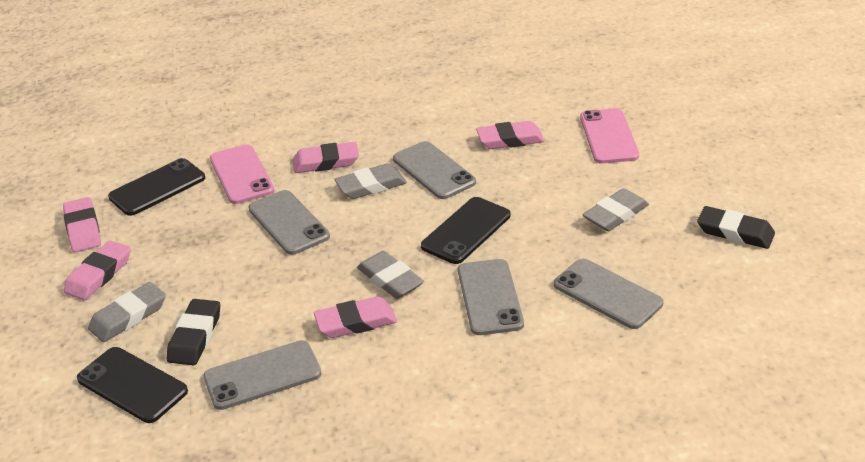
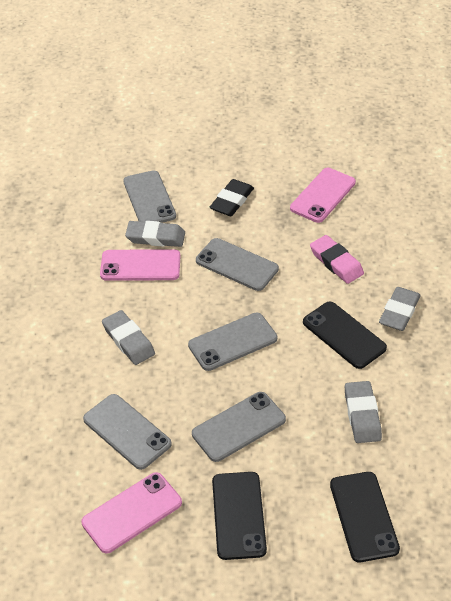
black eraser: 2 -> 1
pink eraser: 5 -> 1
pink phone: 2 -> 3

